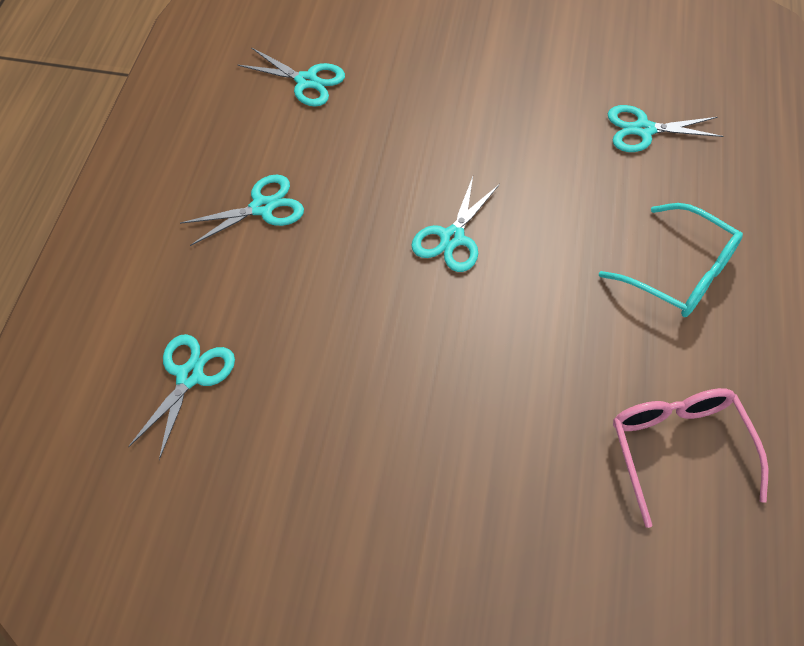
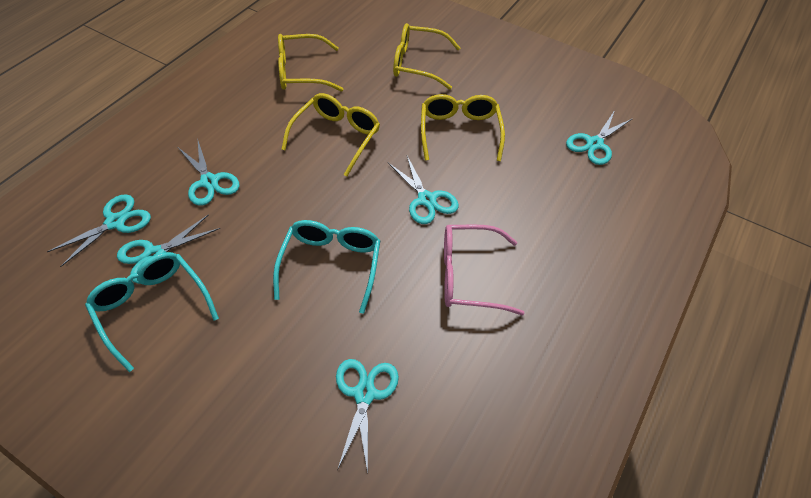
turquoise glasses: 1 -> 2
turquoise scissors: 5 -> 6
yellow glasses: 0 -> 4

